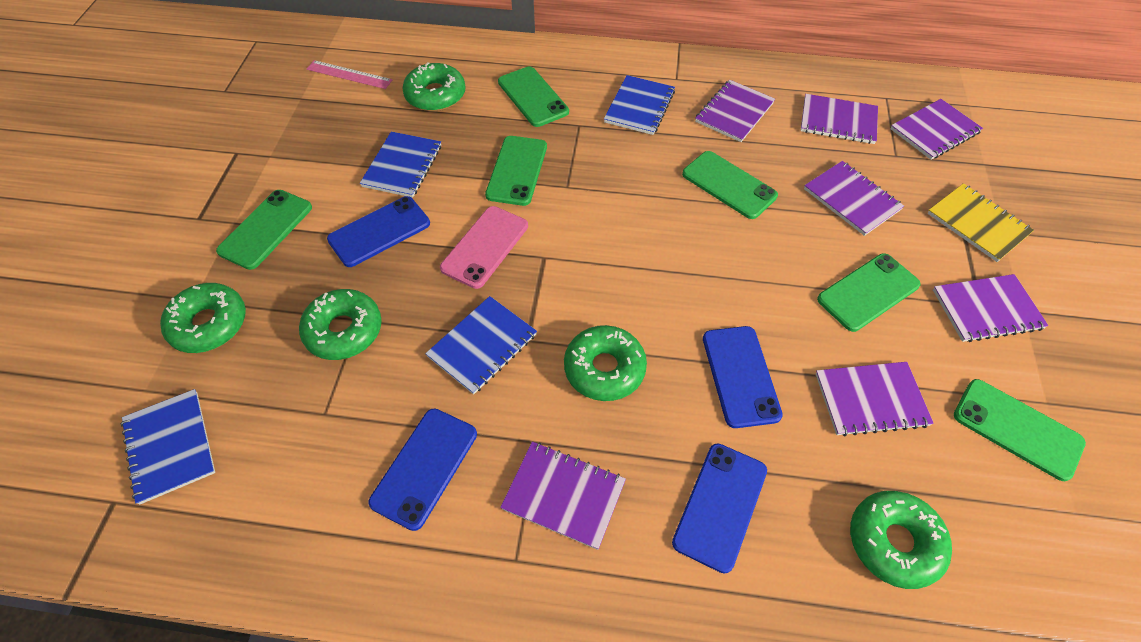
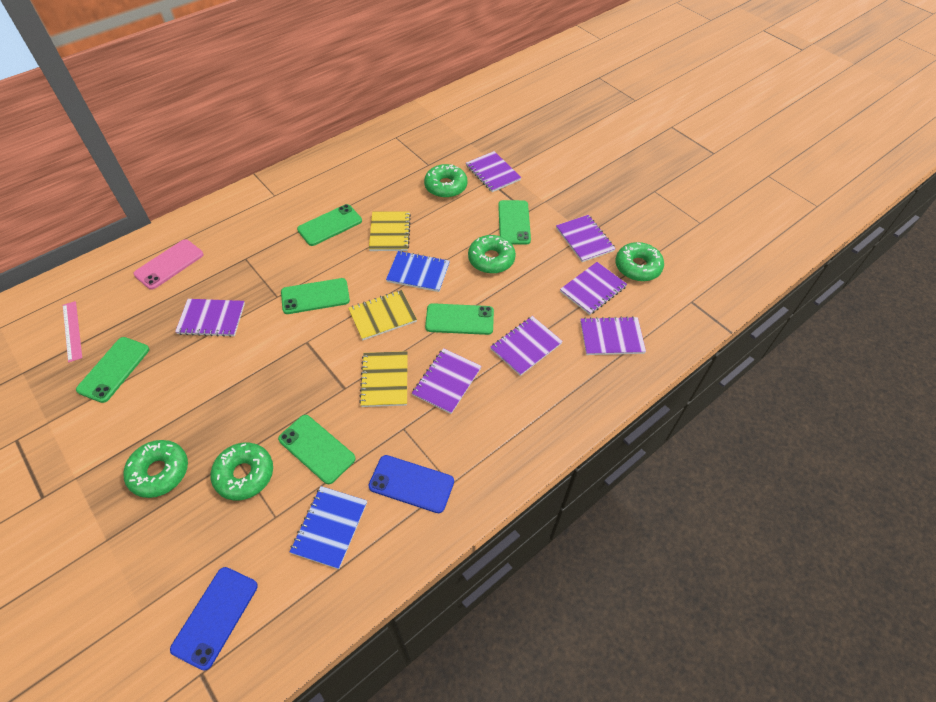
blue notebook: 4 -> 2
blue phone: 4 -> 2
yellow notebook: 1 -> 3

